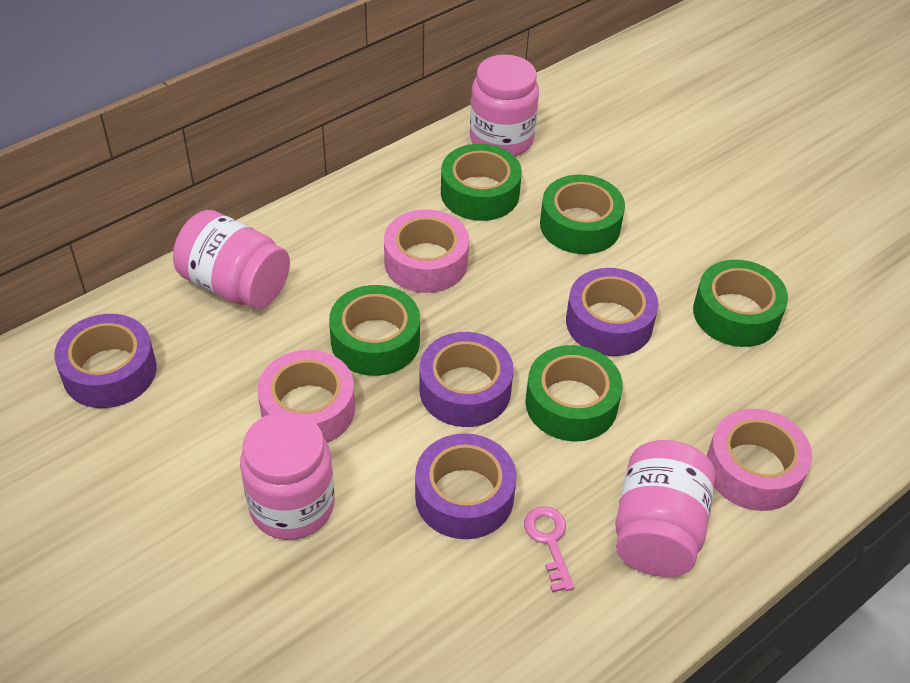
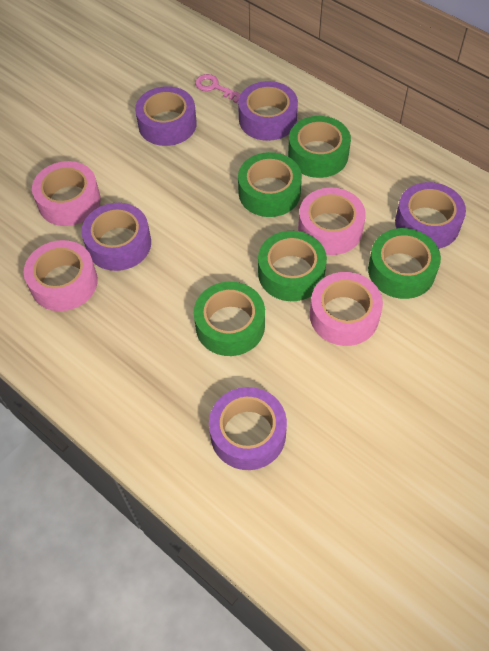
pink jar: 4 -> 0
pink tape: 3 -> 4
purple tape: 4 -> 5

